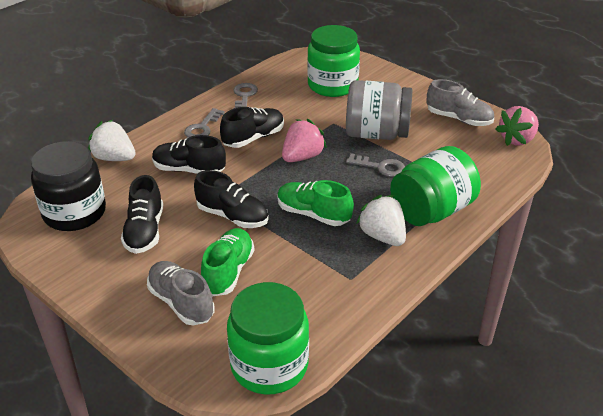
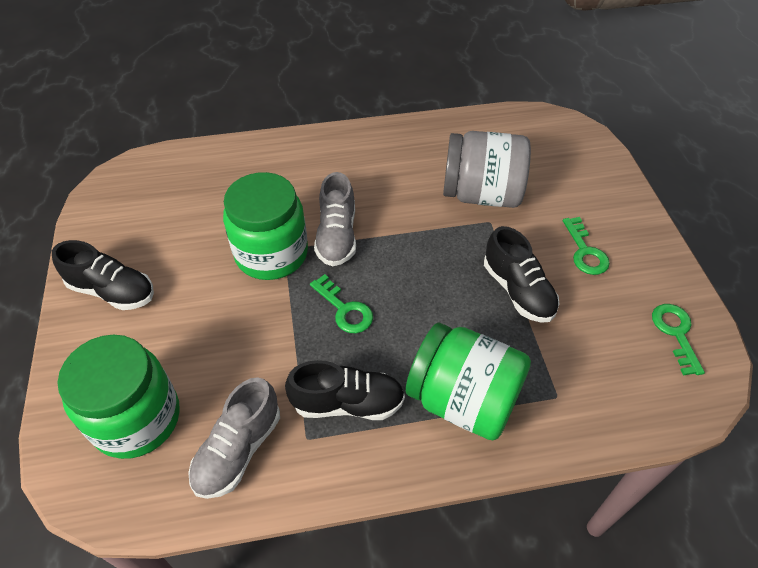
black jar: 1 -> 0
black shoe: 4 -> 3
green key: 0 -> 3
green shoe: 2 -> 0
grey key: 3 -> 0
pink strawberry: 2 -> 0
white strawberry: 2 -> 0

